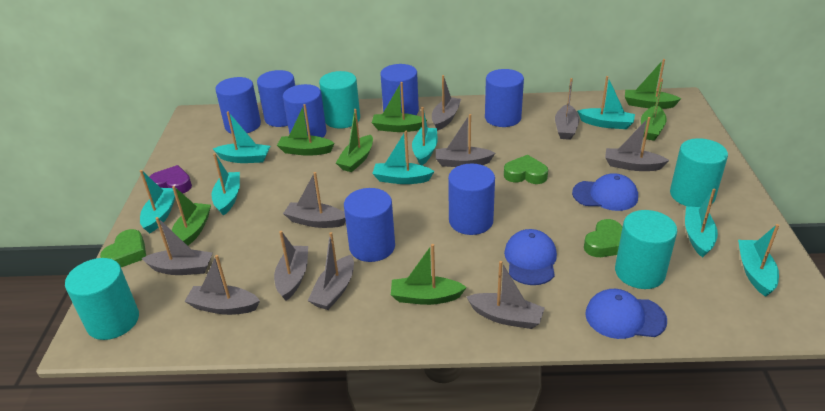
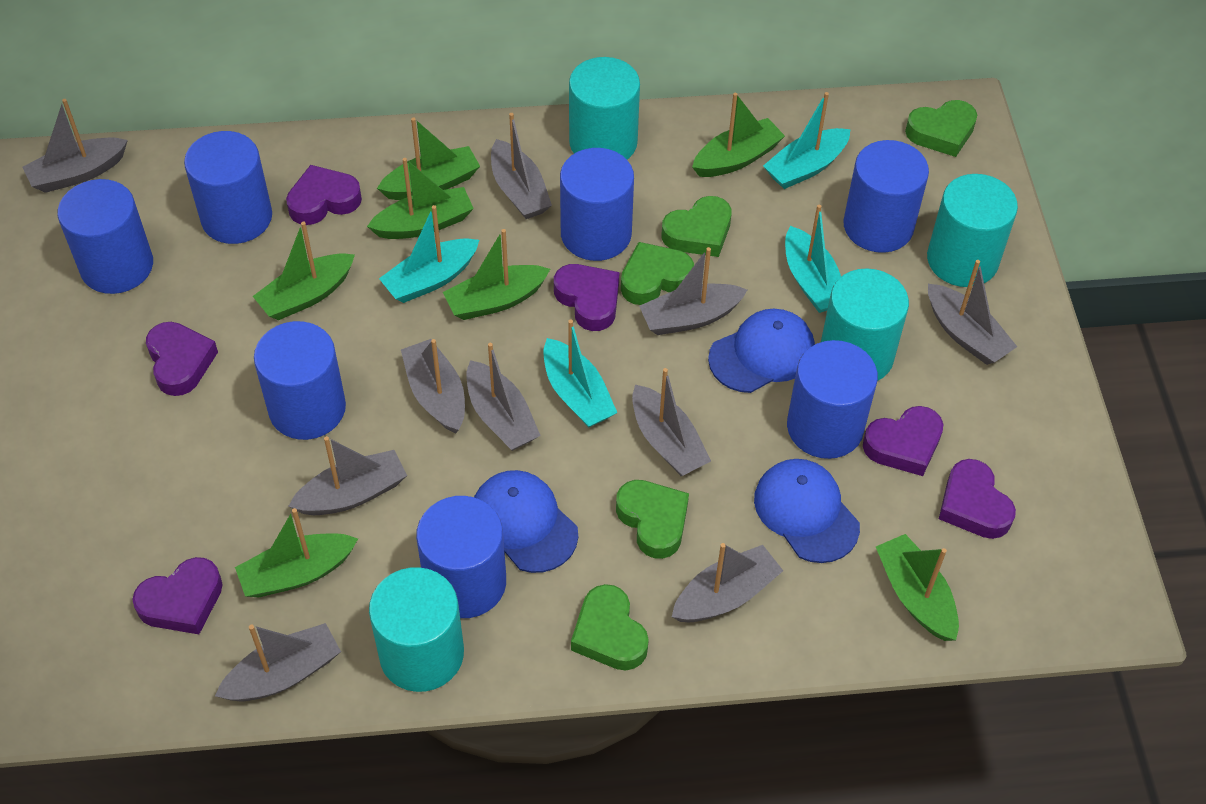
green heart: 3 -> 5
purple heart: 1 -> 6
turquoise boat: 8 -> 4

